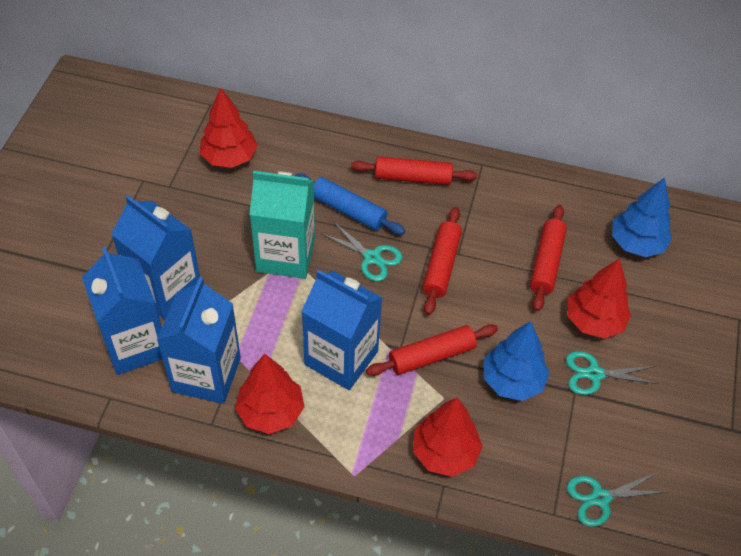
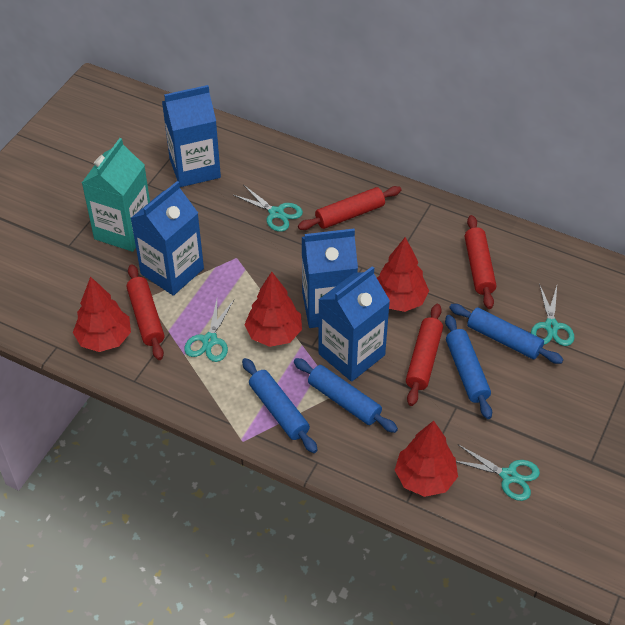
blue rolling pin: 1 -> 4
blue tree: 2 -> 0
turquoise scissors: 3 -> 4

